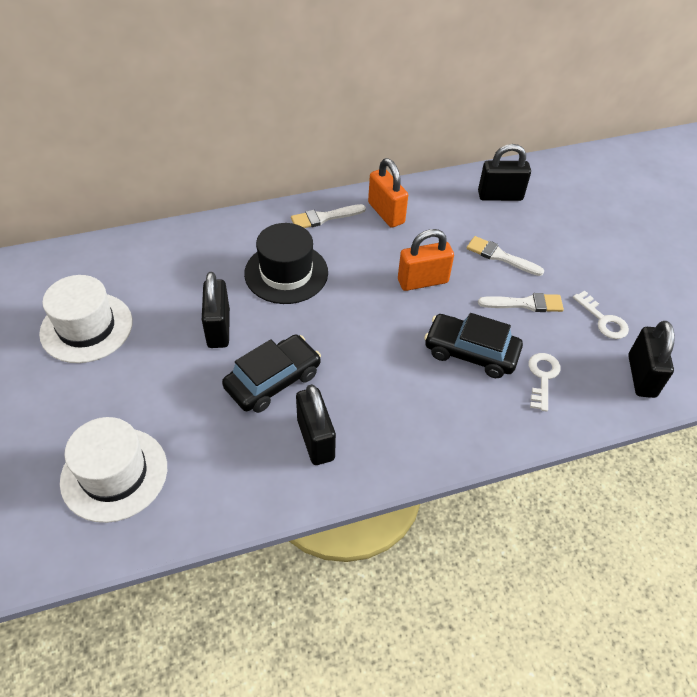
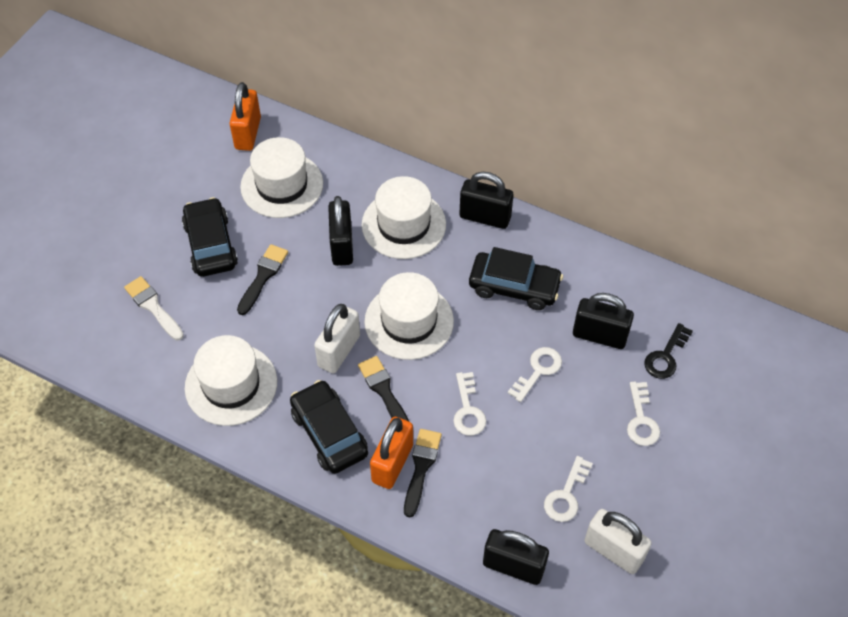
black brush: 0 -> 3
black car: 2 -> 3
black hat: 1 -> 0
black key: 0 -> 1
white brush: 3 -> 1
white hat: 2 -> 4
white key: 2 -> 4
white padlock: 0 -> 2

